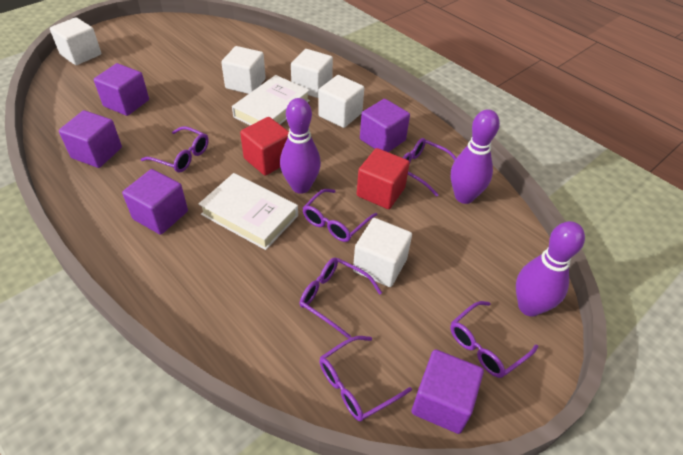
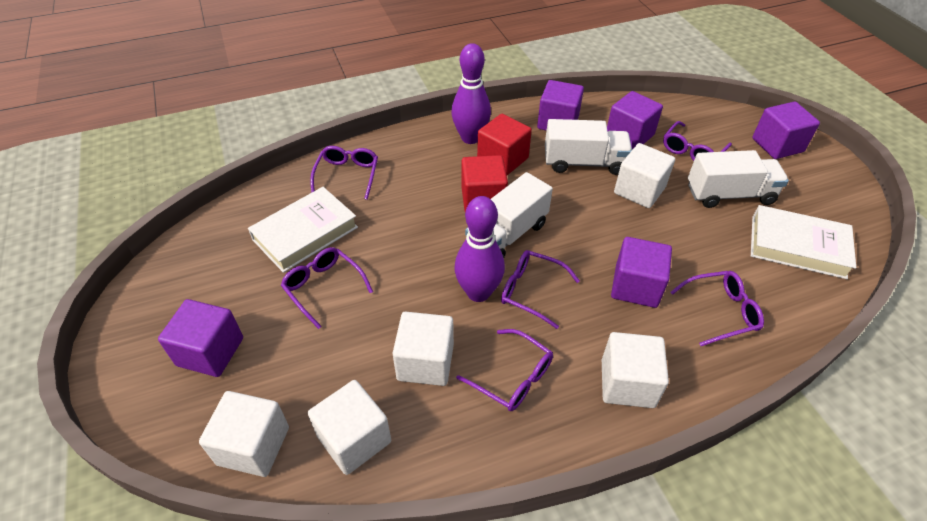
purple bowling pin: 3 -> 2
white truck: 0 -> 3

